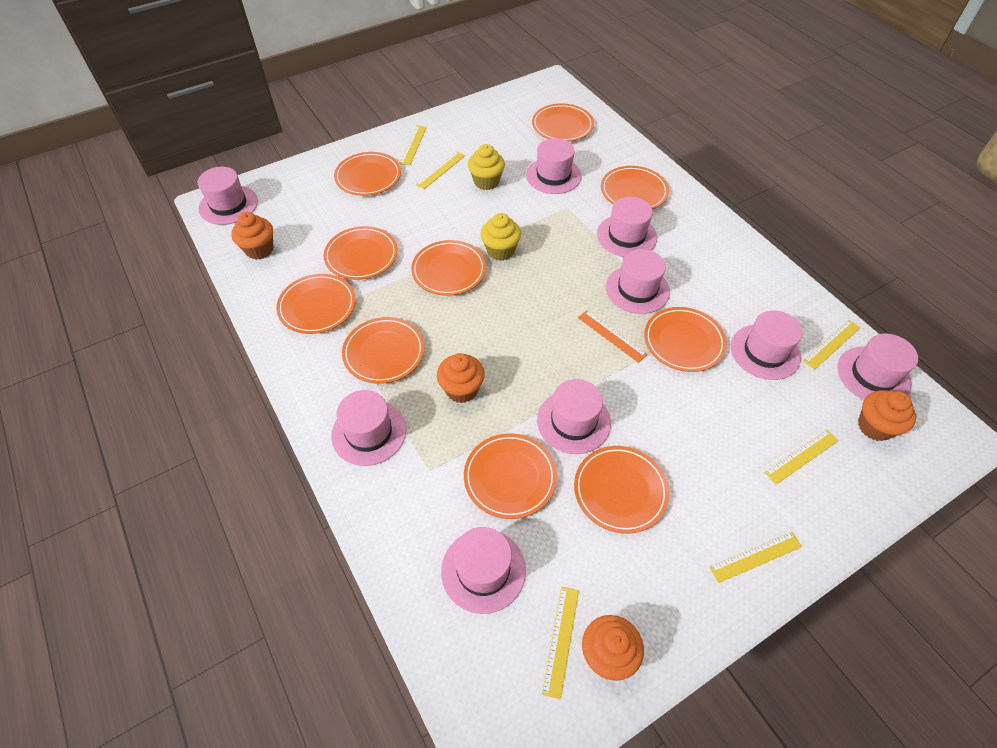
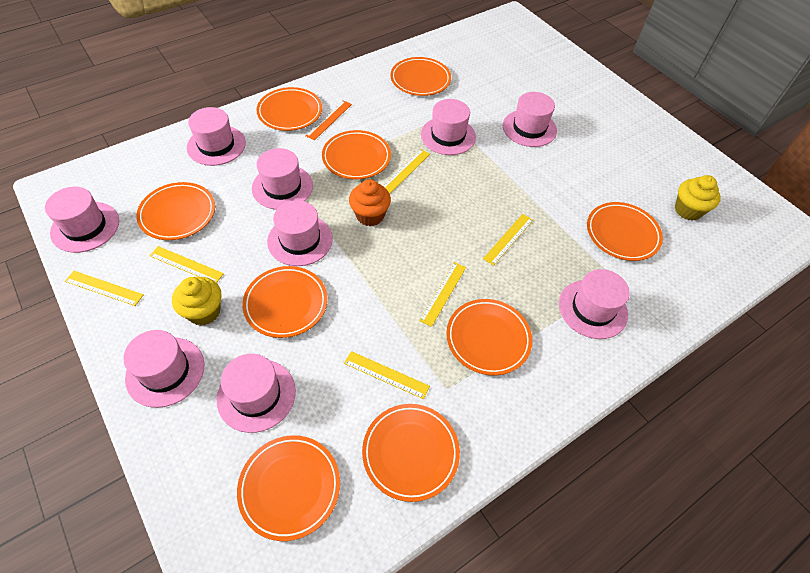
orange cupcake: 4 -> 1
orange plate: 10 -> 9

